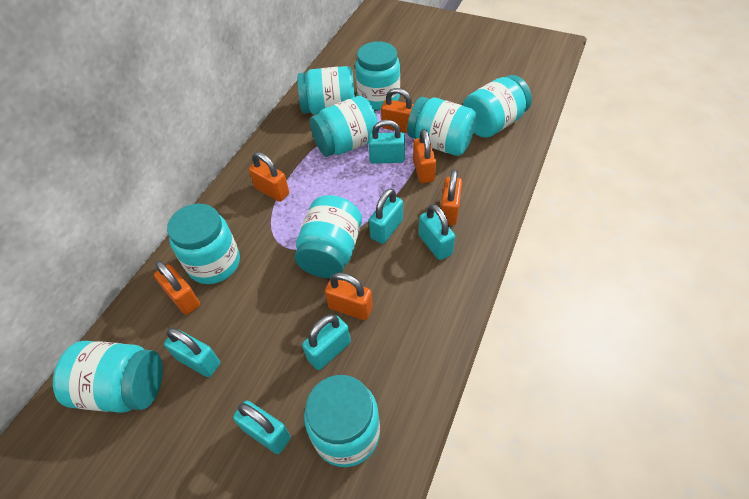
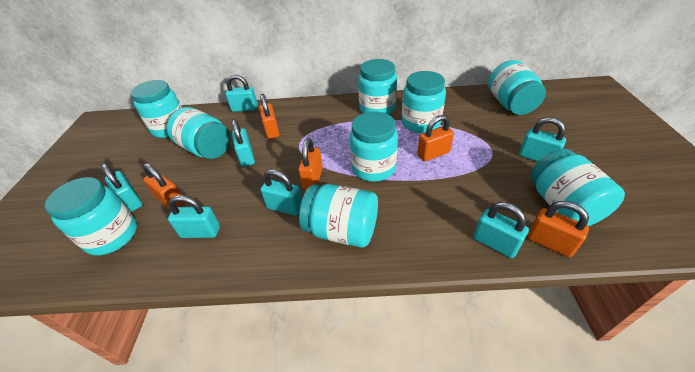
orange padlock: 6 -> 5
turquoise padlock: 6 -> 7

